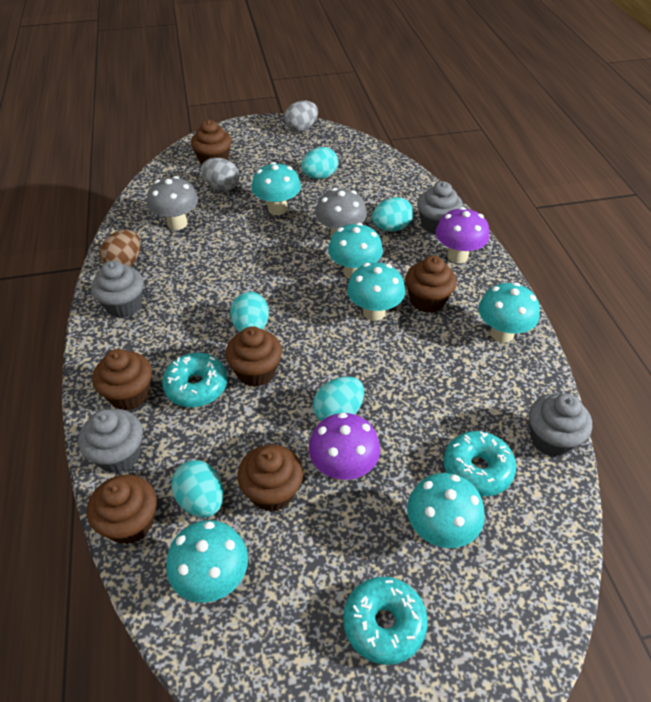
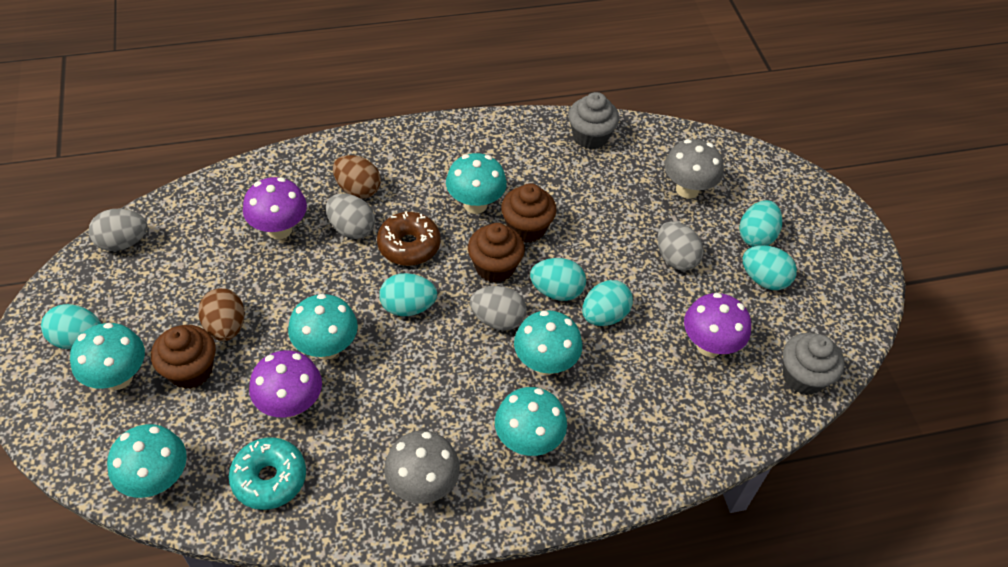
brown cupcake: 6 -> 3
brown donut: 0 -> 1
brown egg: 1 -> 2
grey cupcake: 4 -> 2
grey egg: 2 -> 4
purple mushroom: 2 -> 3
turquoise donut: 3 -> 1
turquoise egg: 5 -> 6

